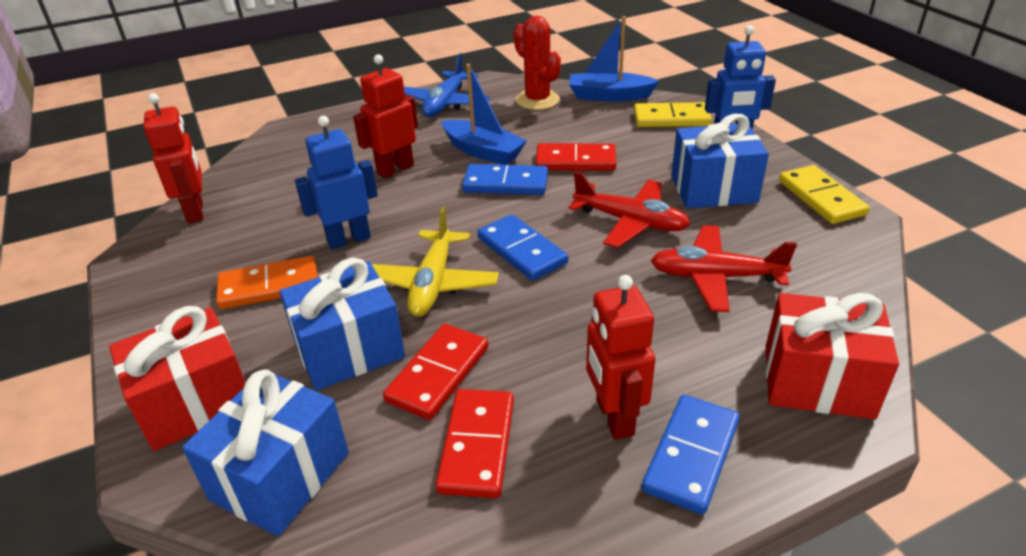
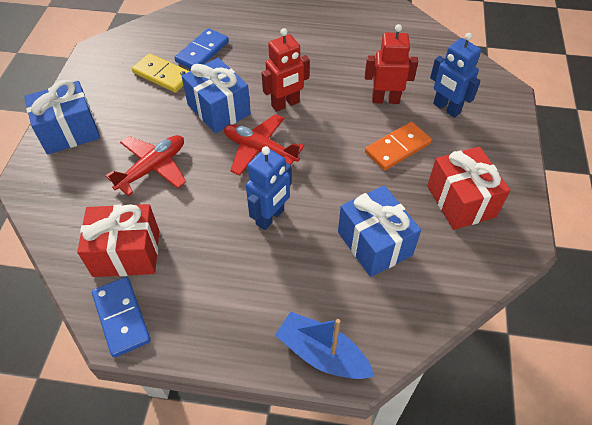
blue boat: 2 -> 1
blue domino: 3 -> 2
blue plane: 1 -> 0
red cactus: 1 -> 0
red domino: 3 -> 0
red robot: 3 -> 2
yellow domino: 2 -> 1
yellow plane: 1 -> 0

